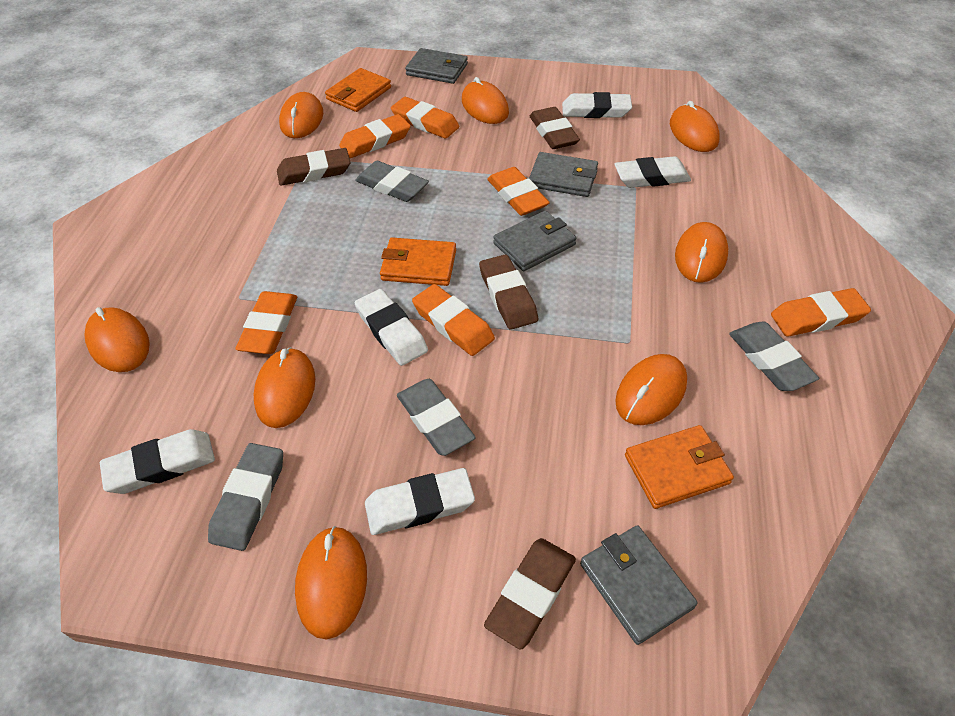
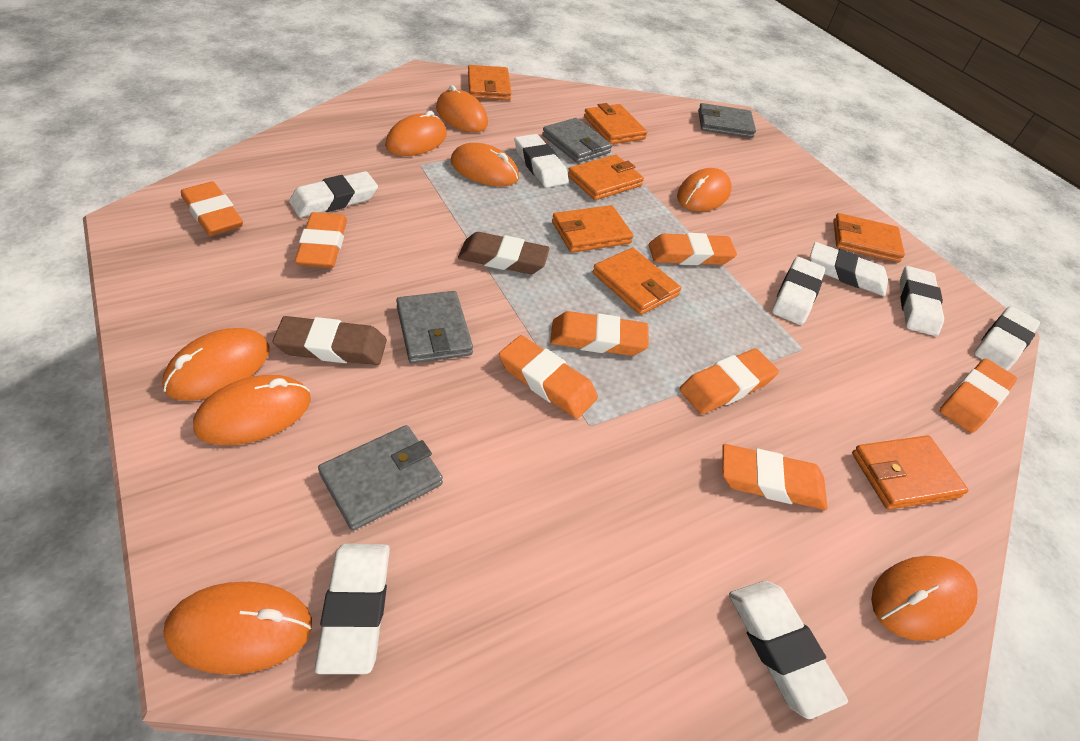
brown eraser: 4 -> 2
grey eraser: 4 -> 0
orange eraser: 6 -> 8
orange wallet: 3 -> 7
white eraser: 5 -> 8

